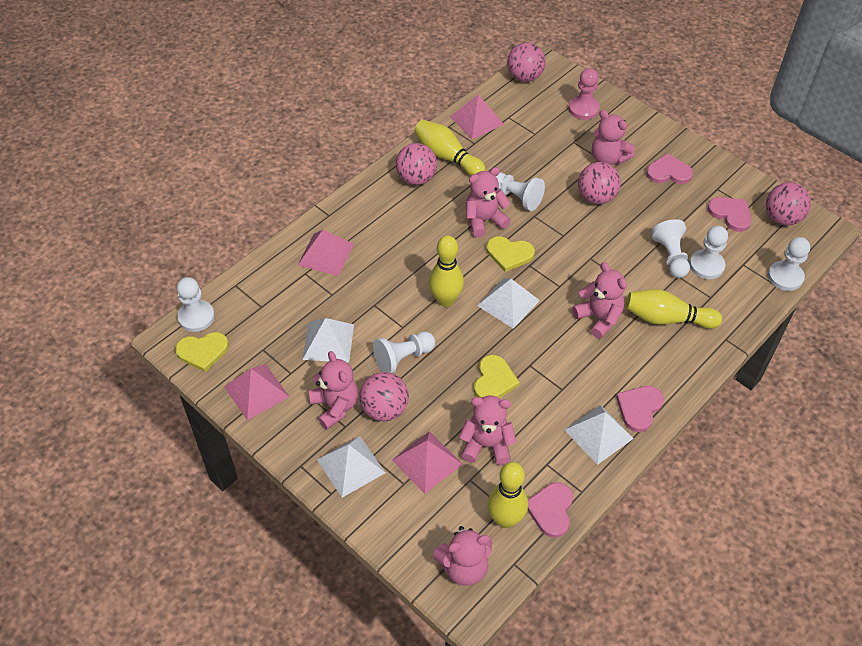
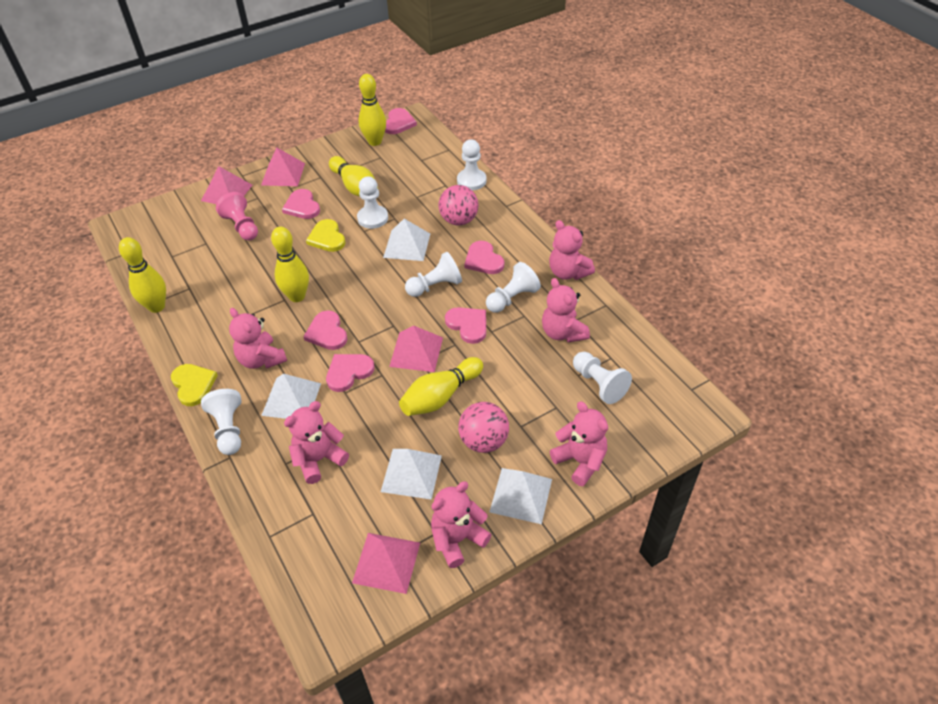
pink ball: 5 -> 2
pink heart: 4 -> 6
yellow bowling pin: 4 -> 5
yellow heart: 3 -> 2

